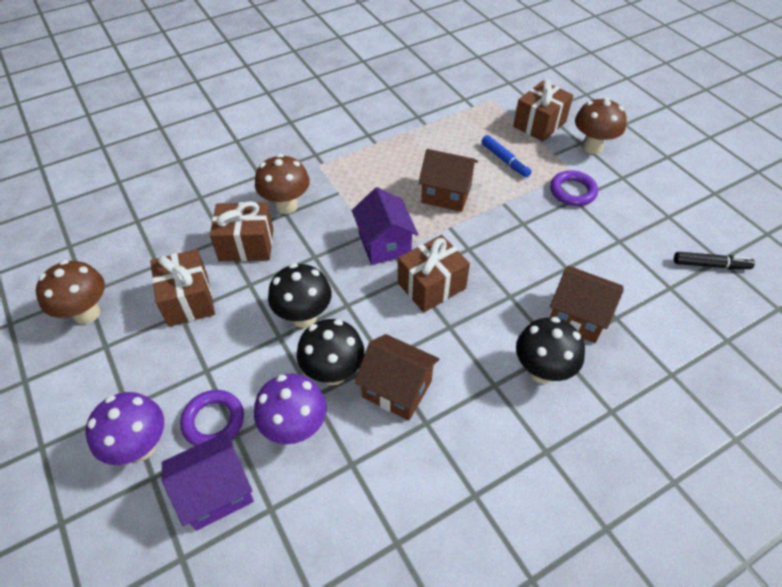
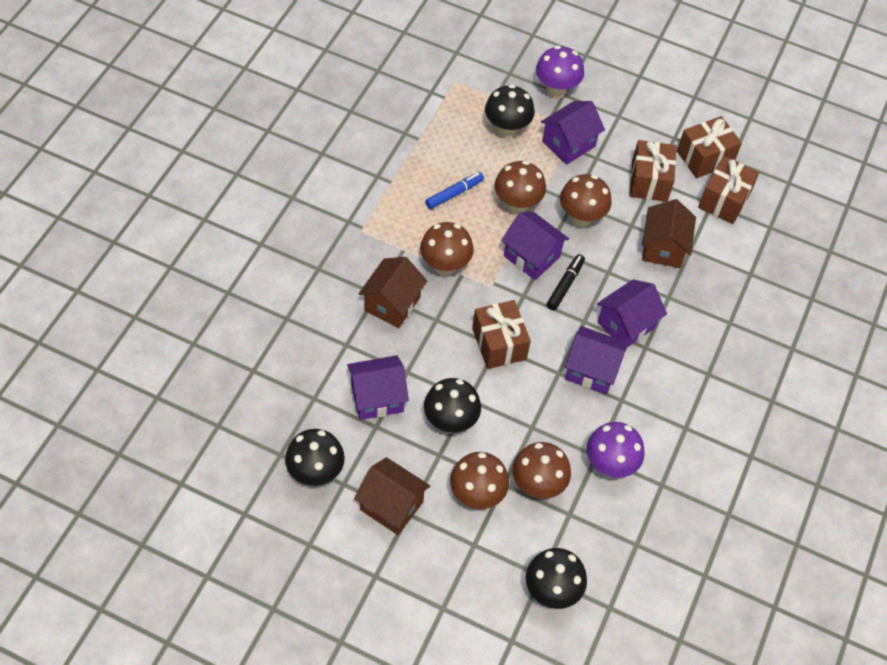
black mushroom: 3 -> 4
brown mushroom: 3 -> 5
purple house: 2 -> 5
purple ring: 2 -> 0

